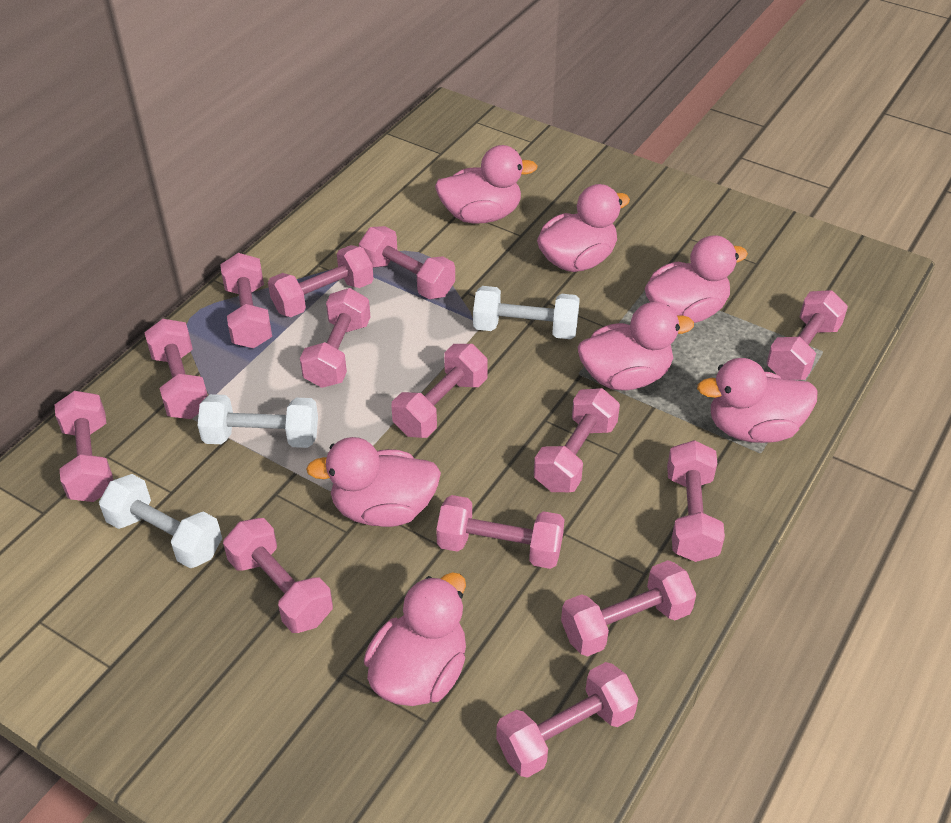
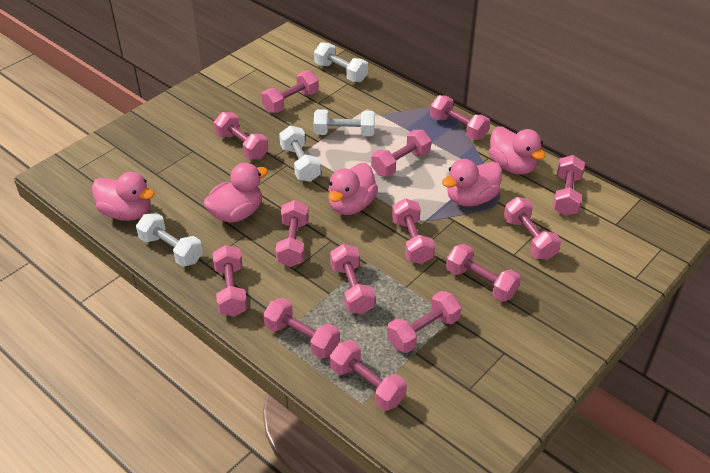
pink duck: 7 -> 5
white dumbbell: 3 -> 4

